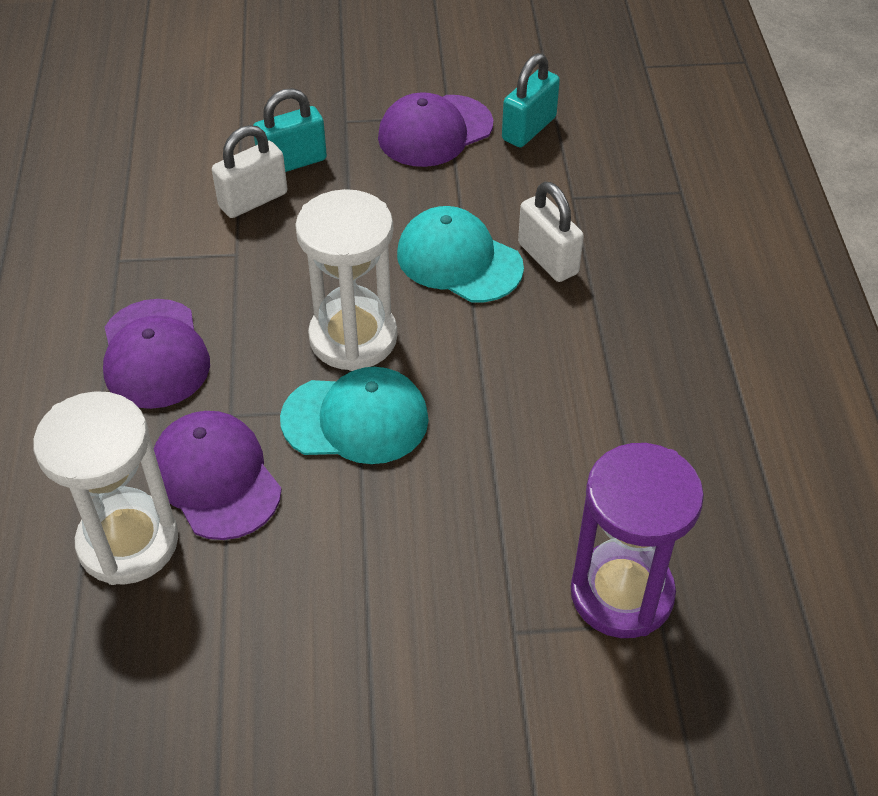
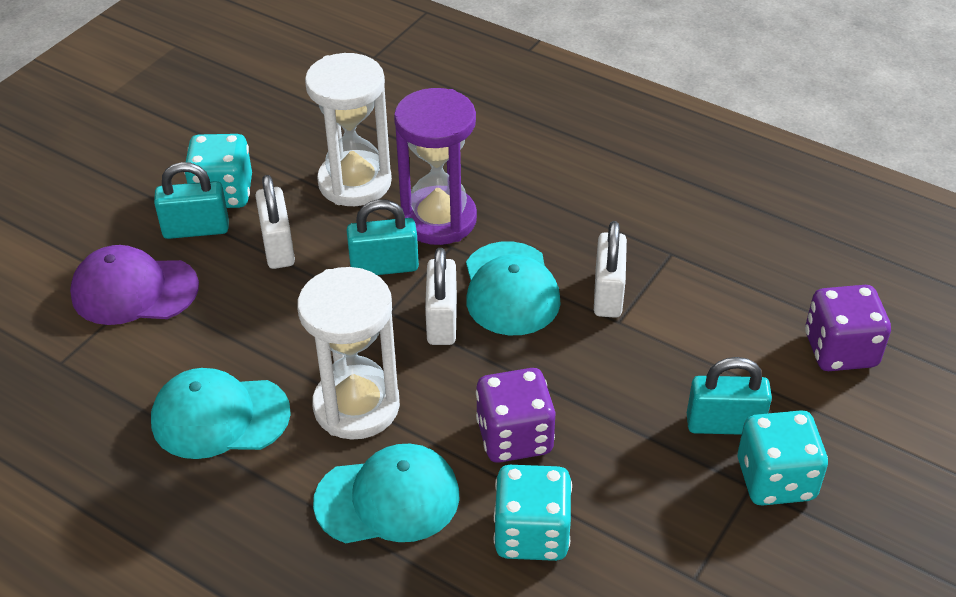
purple cap: 3 -> 1
purple dice: 0 -> 2
turquoise cap: 2 -> 3
turquoise dice: 0 -> 3
turquoise padlock: 2 -> 3
white padlock: 2 -> 3

